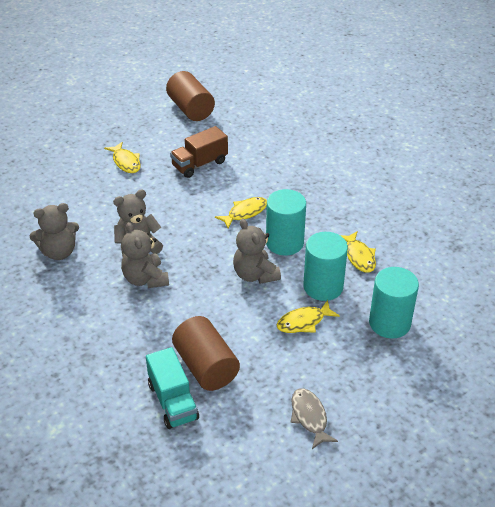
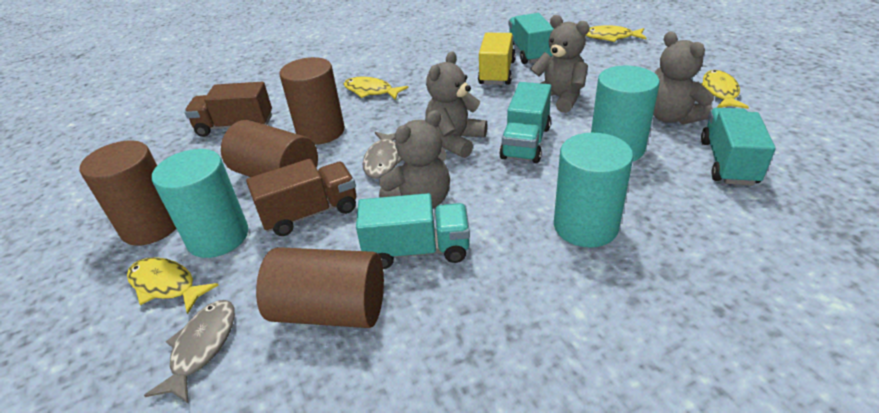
brown cylinder: 2 -> 4
brown truck: 1 -> 2
grey fish: 1 -> 2
turquoise truck: 1 -> 4
yellow truck: 0 -> 1

